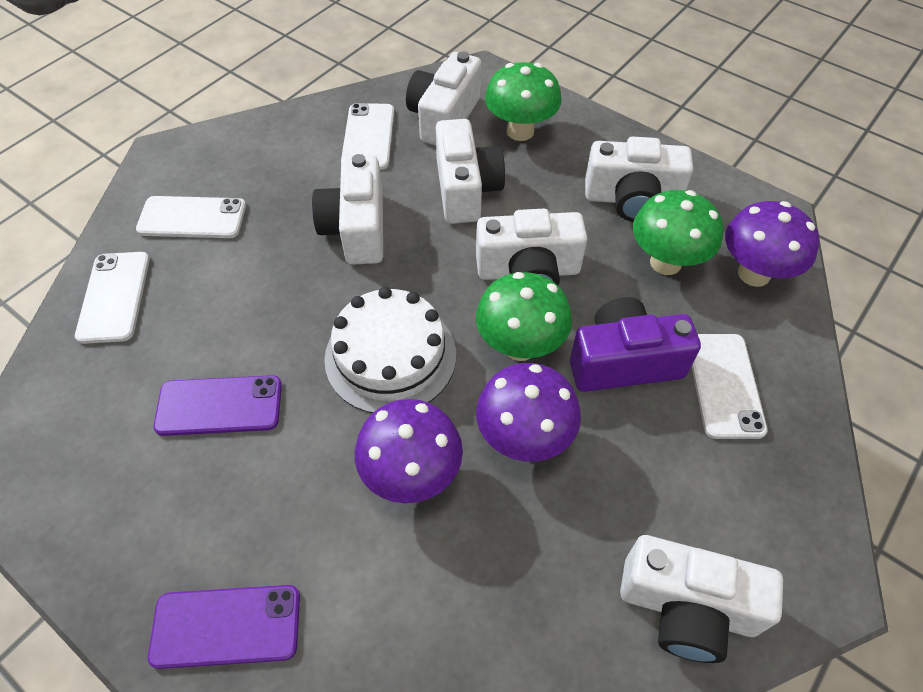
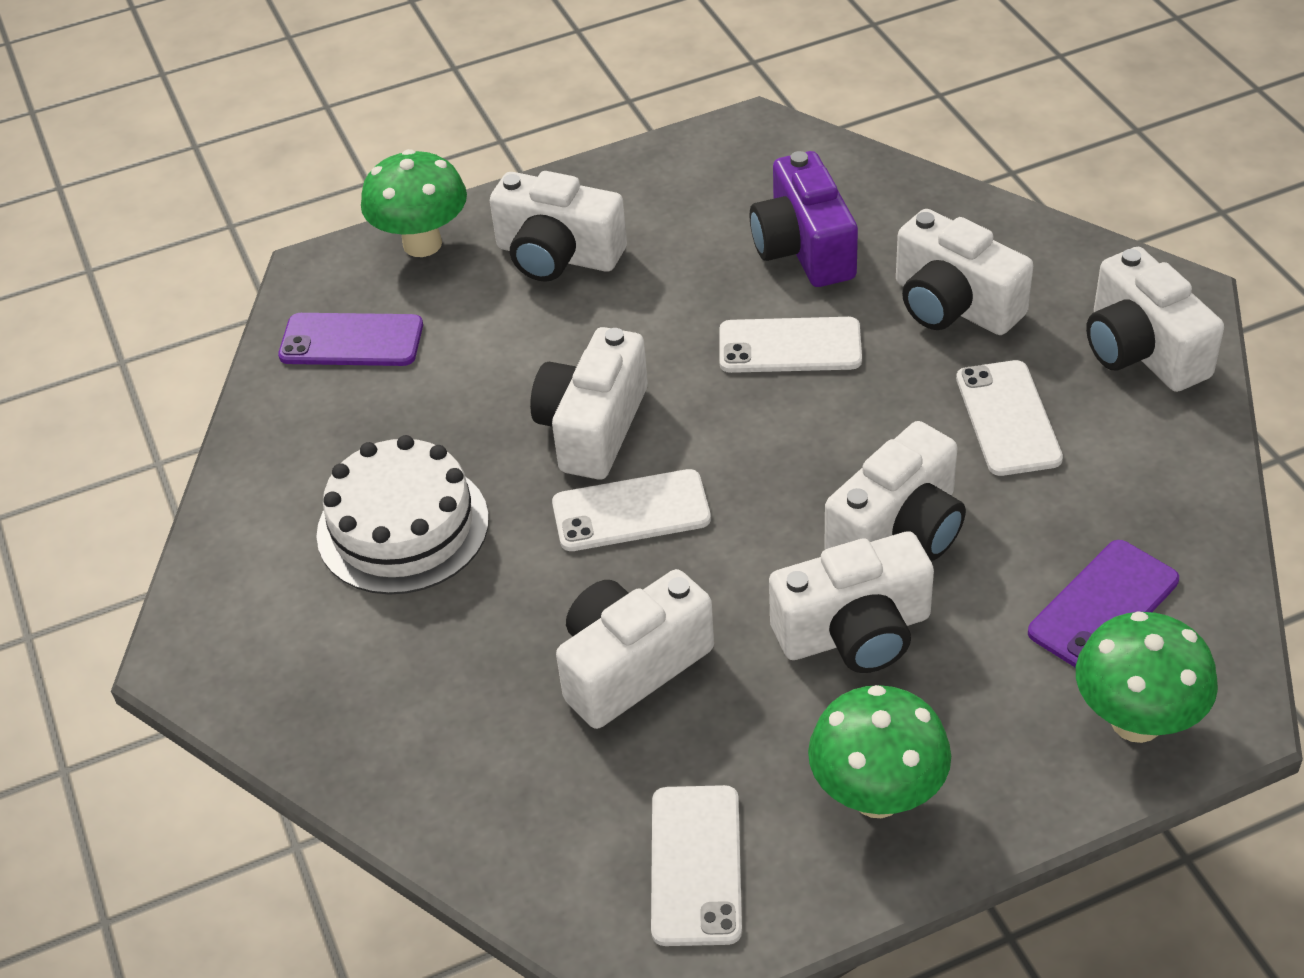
purple mushroom: 3 -> 0
white camera: 6 -> 7

